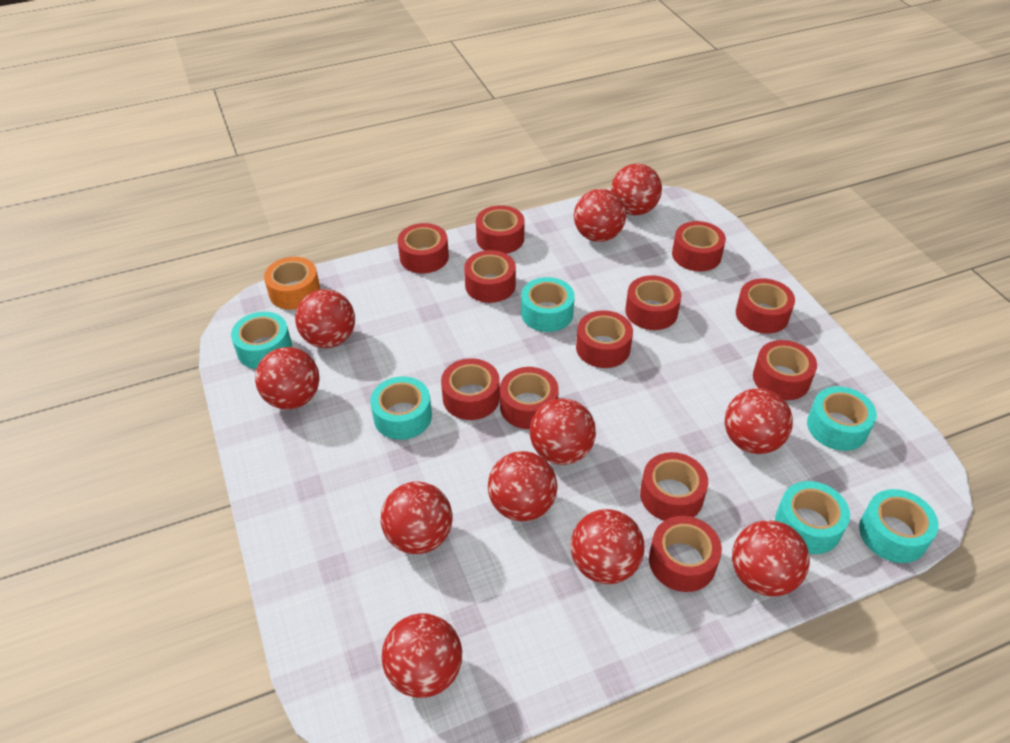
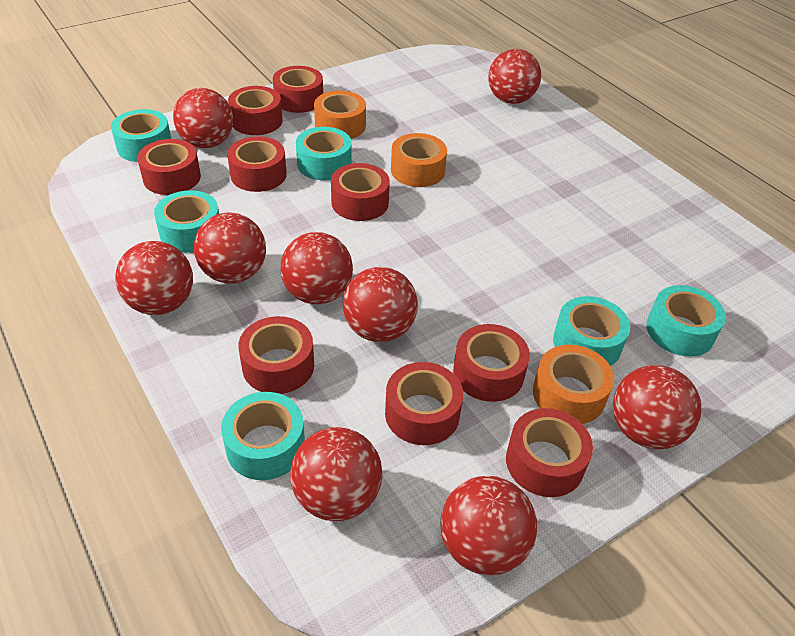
orange tape: 1 -> 3
red ball: 11 -> 9
red tape: 12 -> 9

